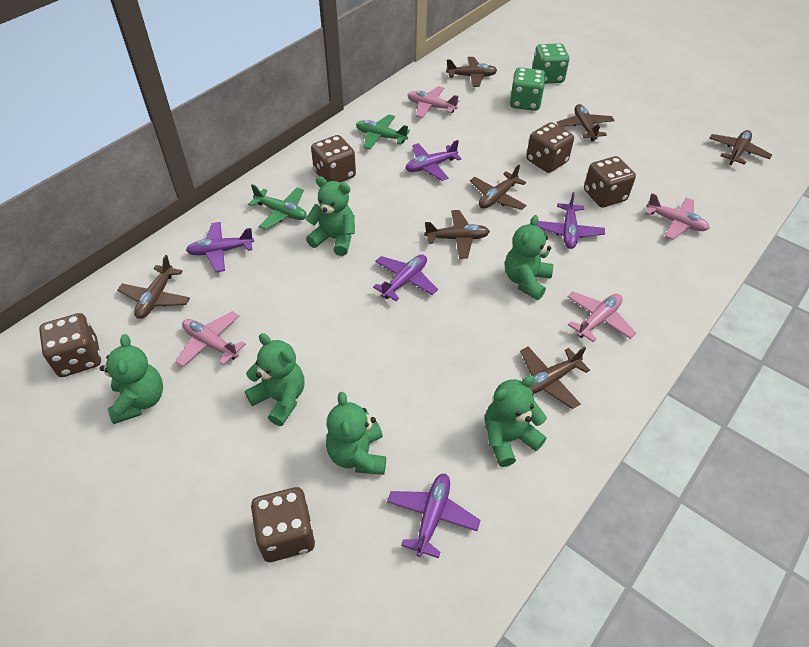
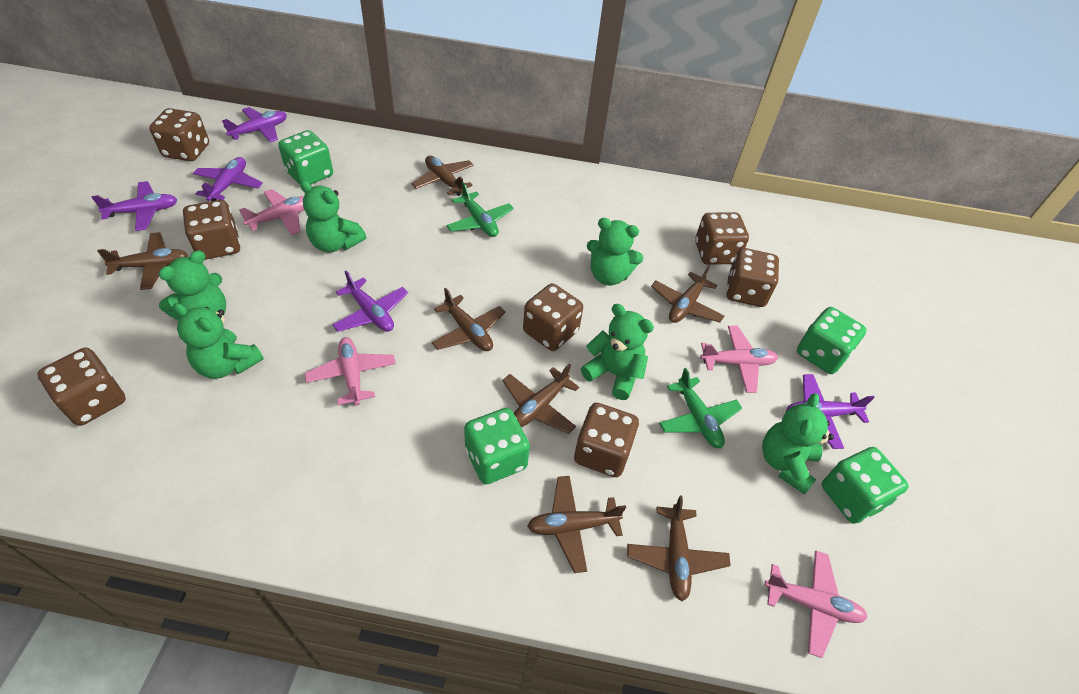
brown dice: 5 -> 7
green dice: 2 -> 4

